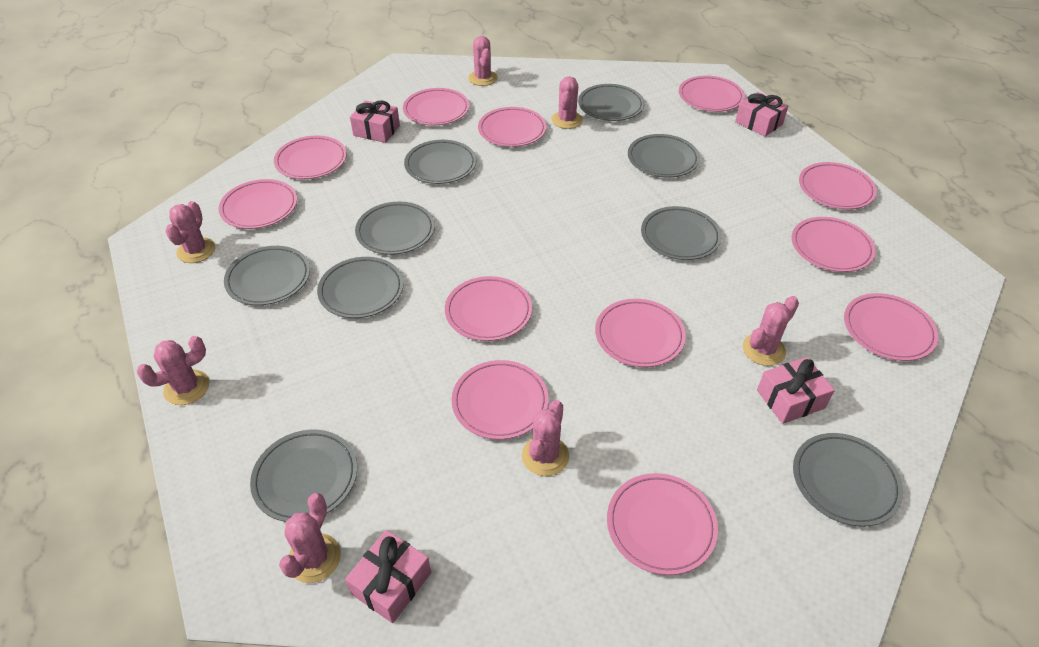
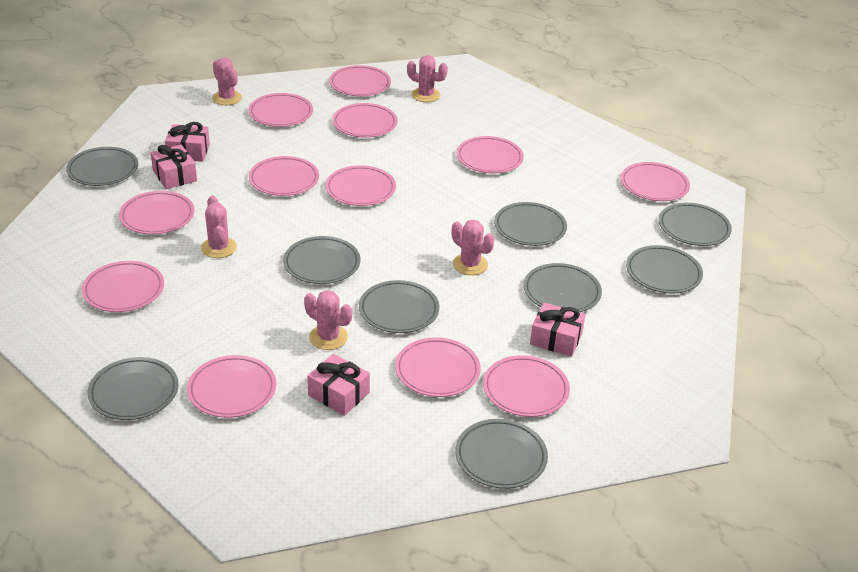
pink cactus: 7 -> 5

